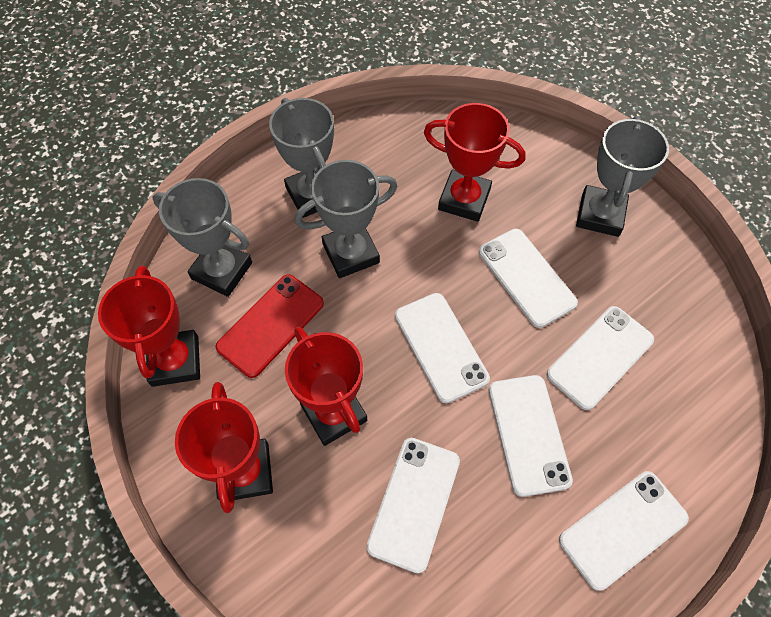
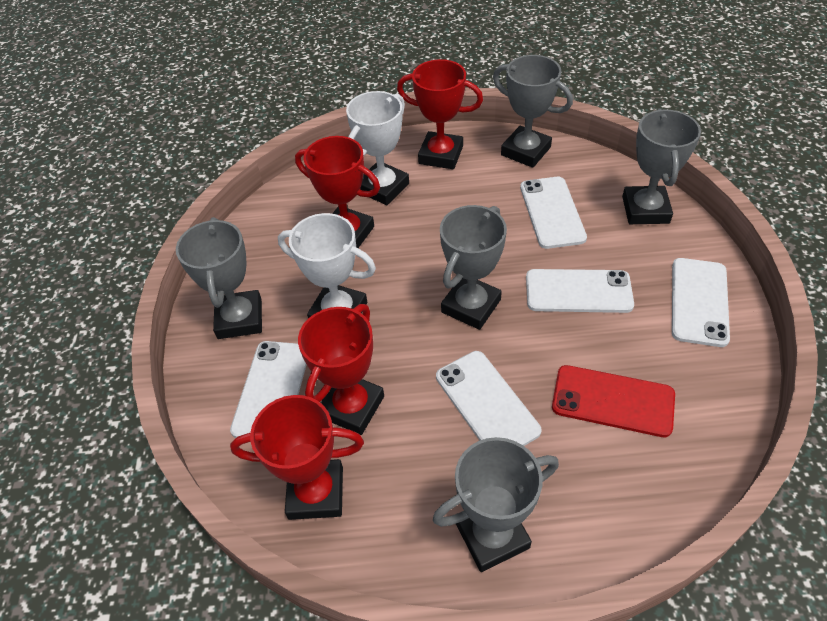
grey trophy: 4 -> 5
white phone: 6 -> 5
white trophy: 0 -> 2

